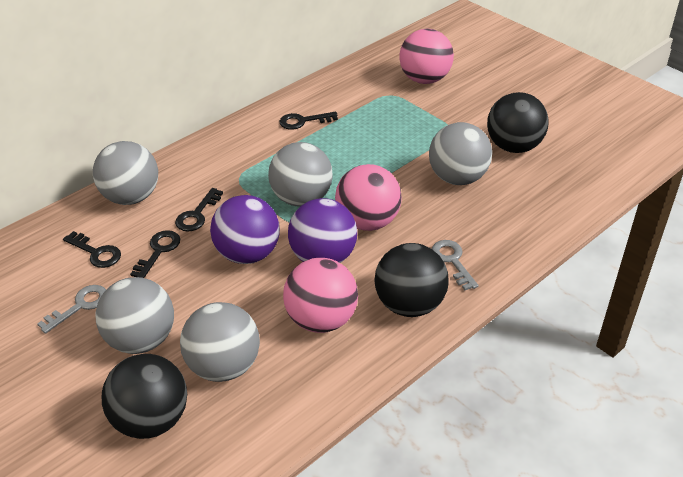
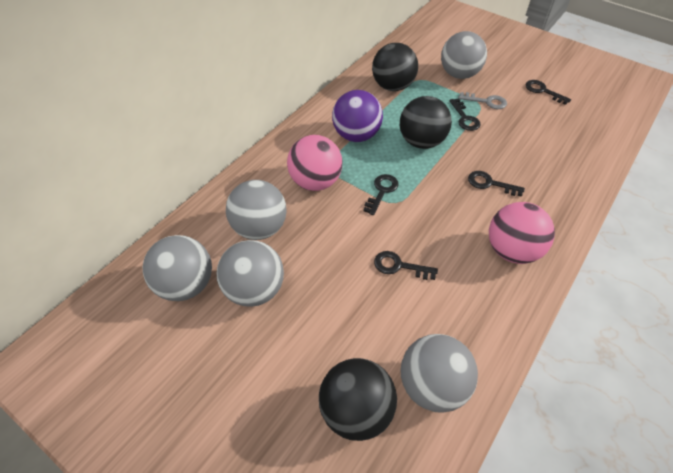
black key: 4 -> 5
grey key: 2 -> 1
pink ball: 3 -> 2
purple ball: 2 -> 1

